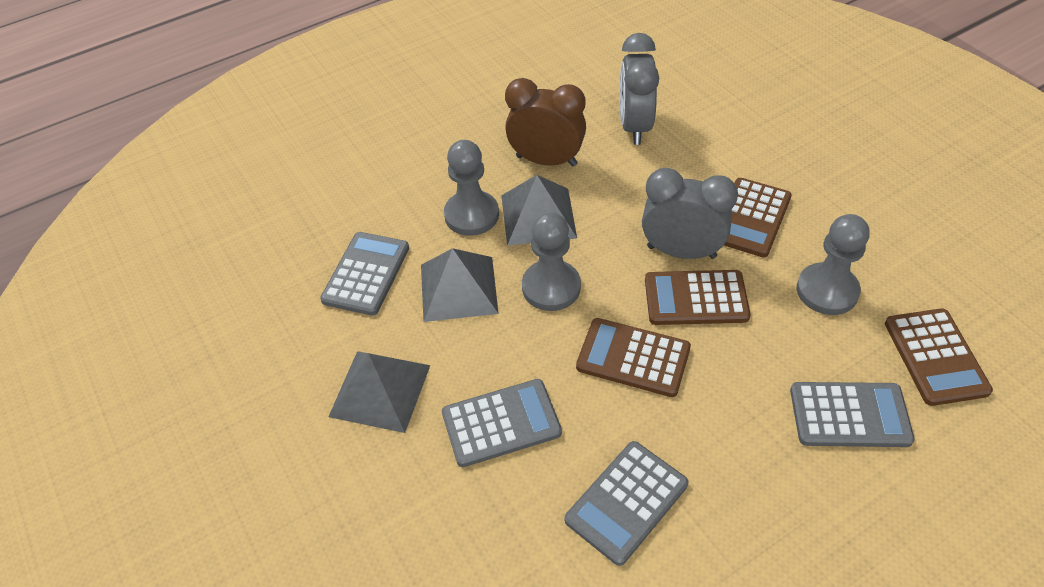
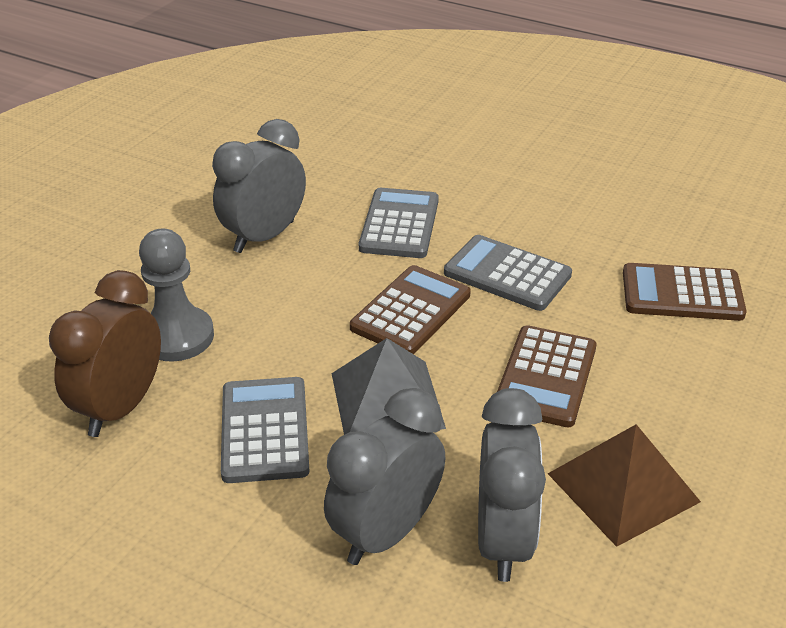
brown calculator: 4 -> 3
brown pyramid: 0 -> 1
grey calculator: 4 -> 3
grey clock: 2 -> 3
grey pawn: 3 -> 1
grey pyramid: 3 -> 1

